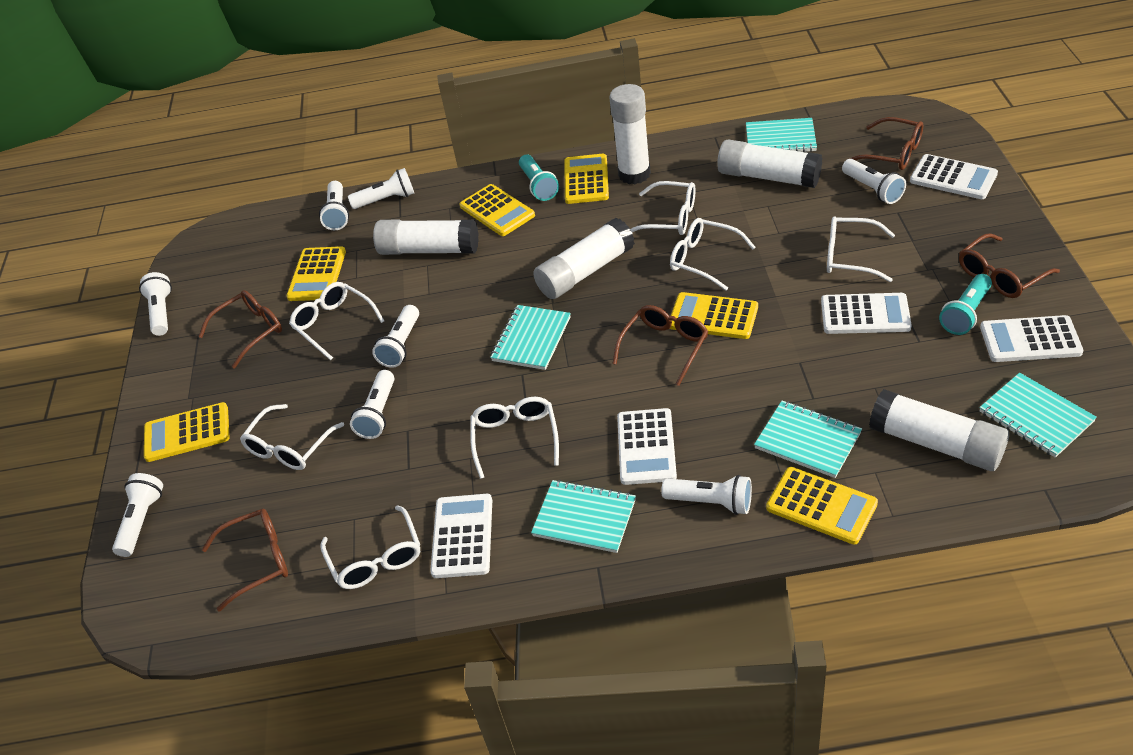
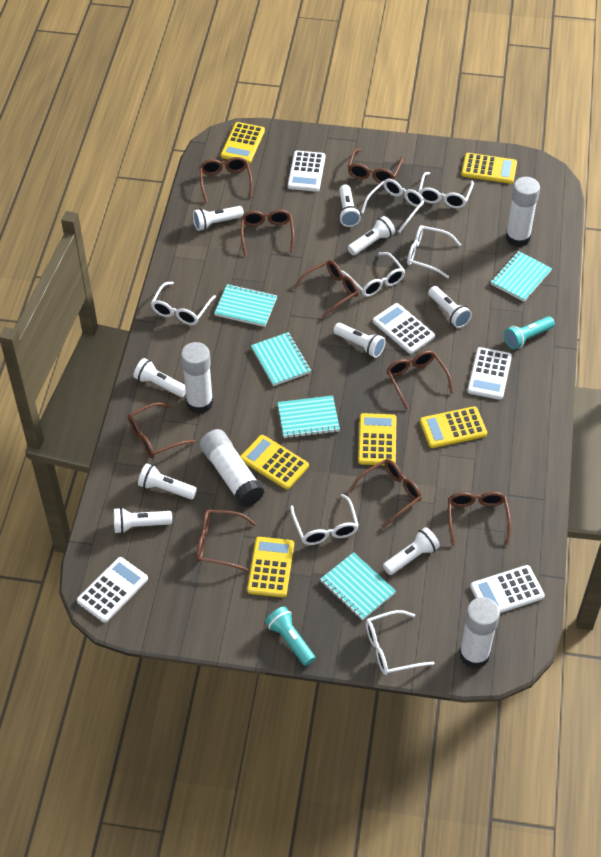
brown glasses: 5 -> 9
white flashlight: 8 -> 9
white glue stick: 5 -> 4

